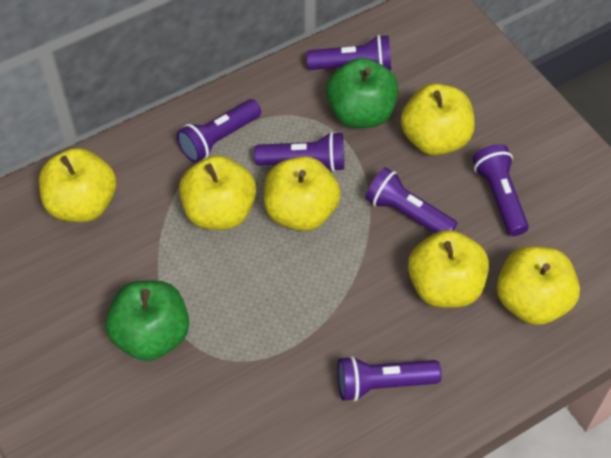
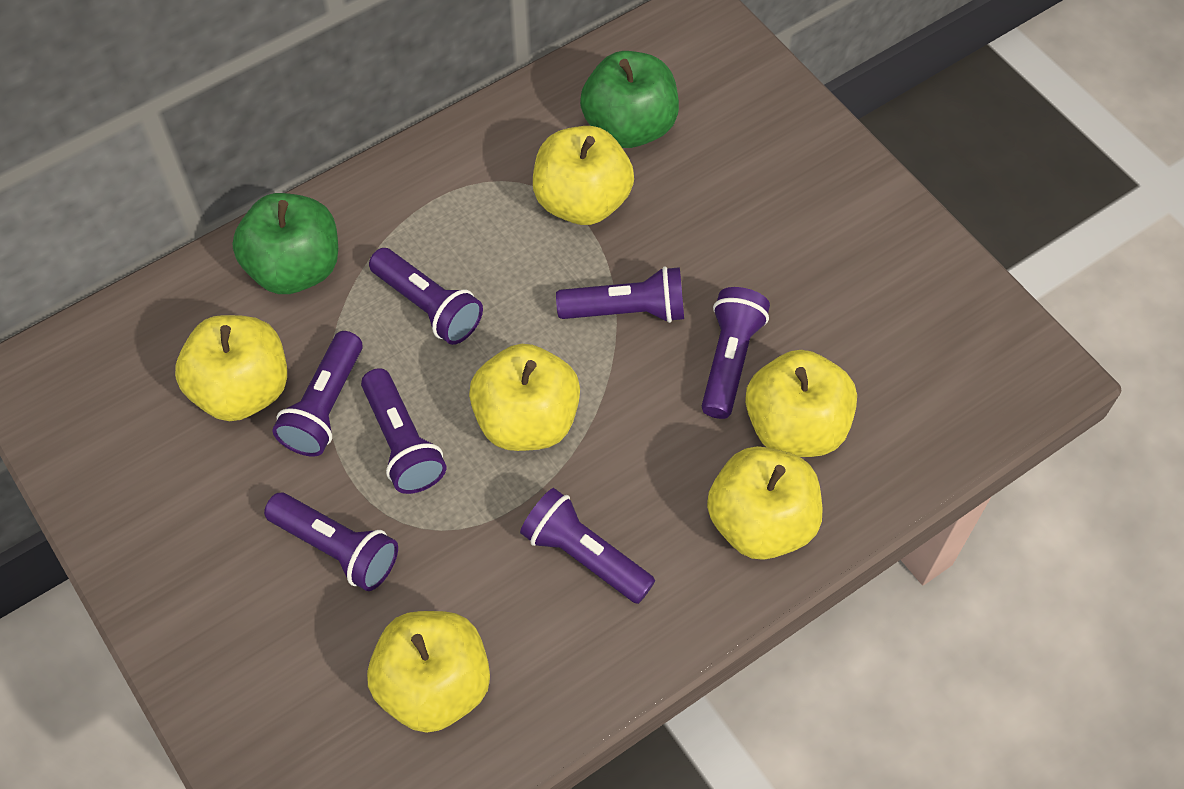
purple flashlight: 6 -> 7

